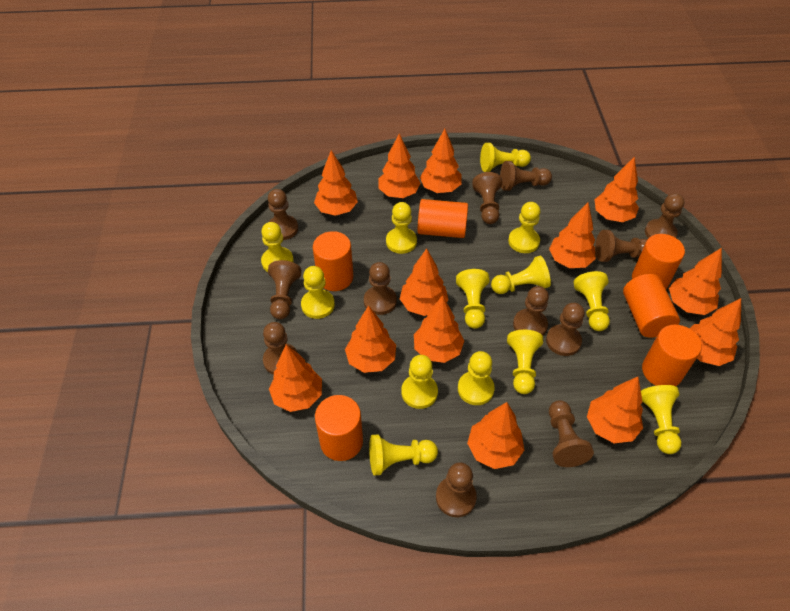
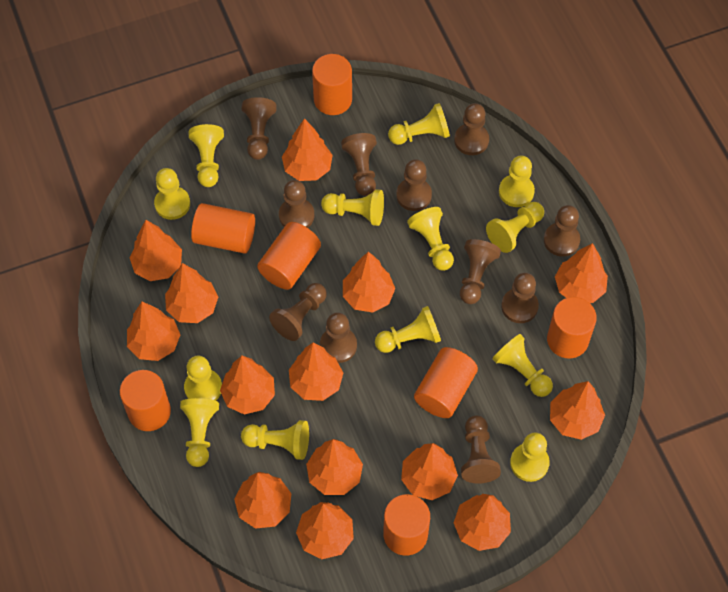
brown pawn: 12 -> 11
orange cylinder: 6 -> 7
orange tree: 13 -> 14

